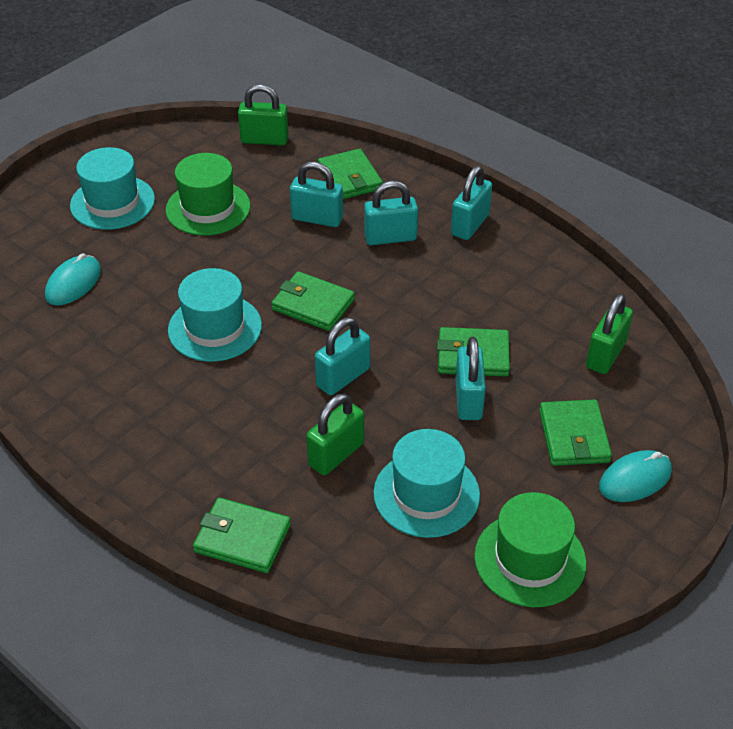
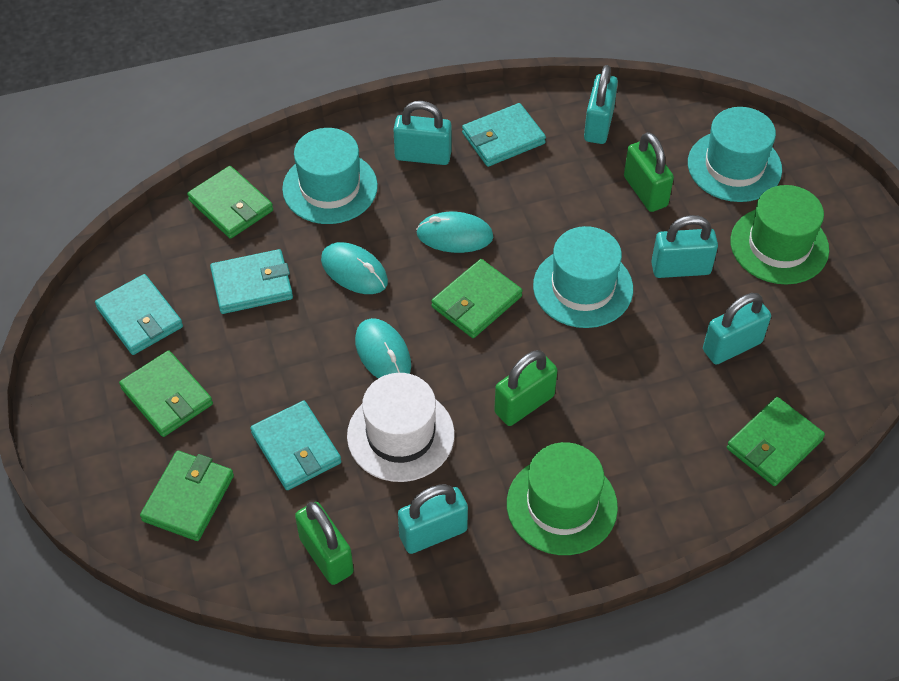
turquoise mouse: 2 -> 3
turquoise wallet: 0 -> 4
white hat: 0 -> 1

